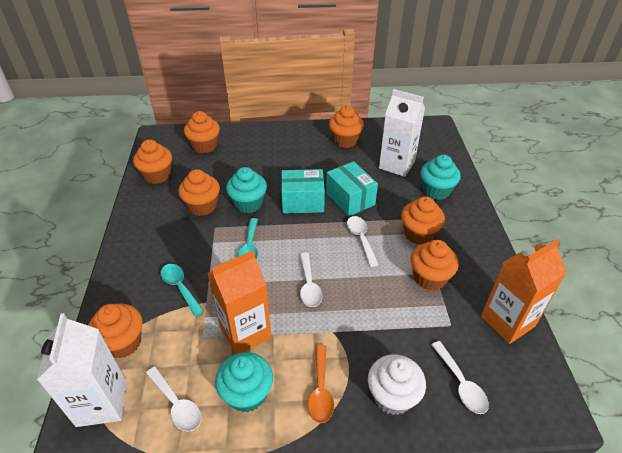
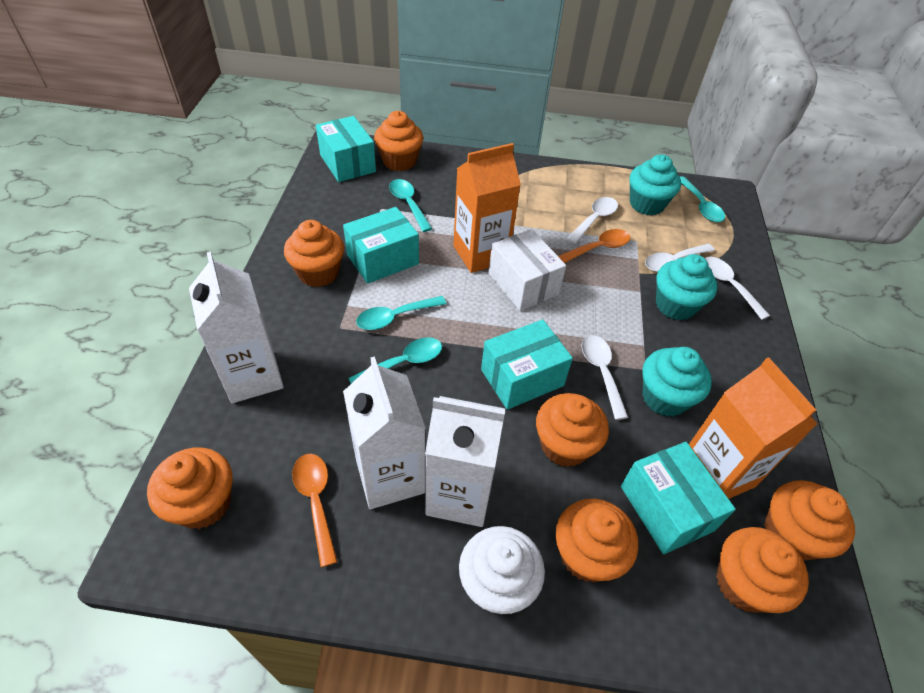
orange spoon: 1 -> 2
turquoise box: 2 -> 4
turquoise spoon: 2 -> 4
white box: 0 -> 1
white carton: 2 -> 3

